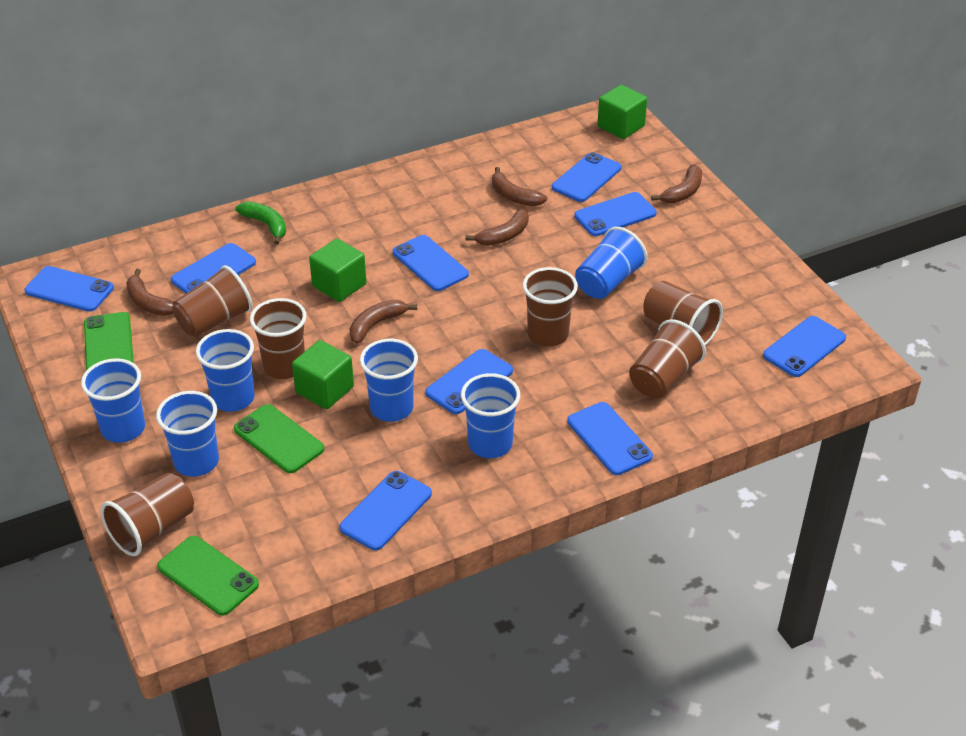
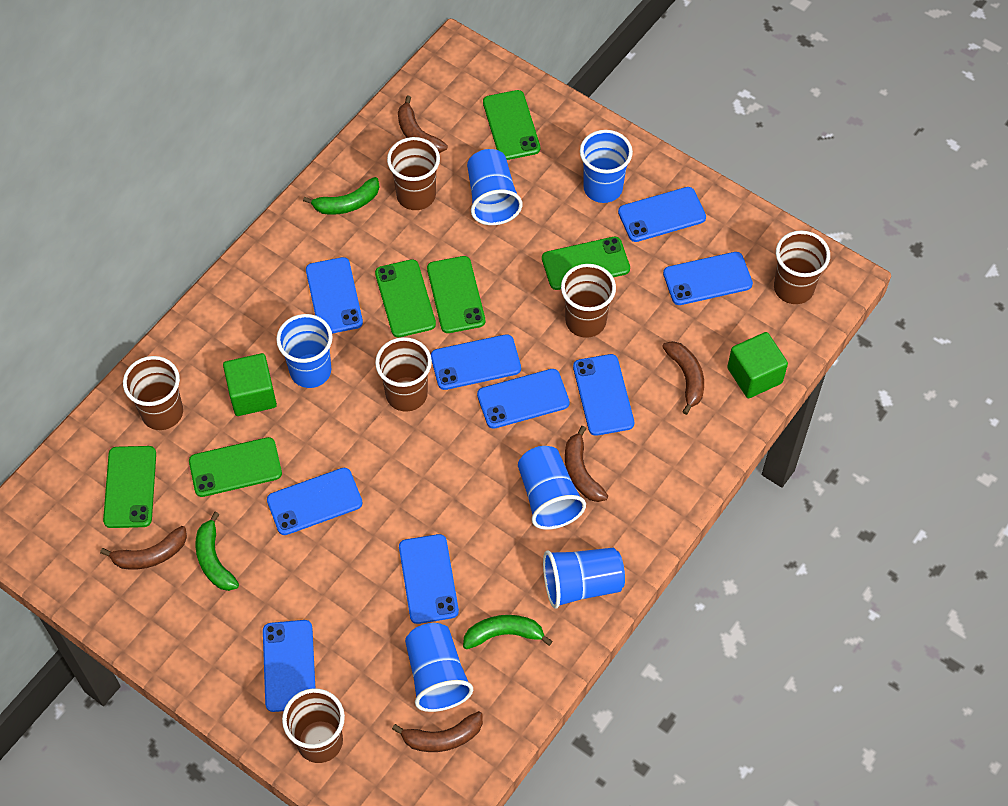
green banana: 1 -> 3
green cube: 3 -> 2
green phone: 3 -> 6

